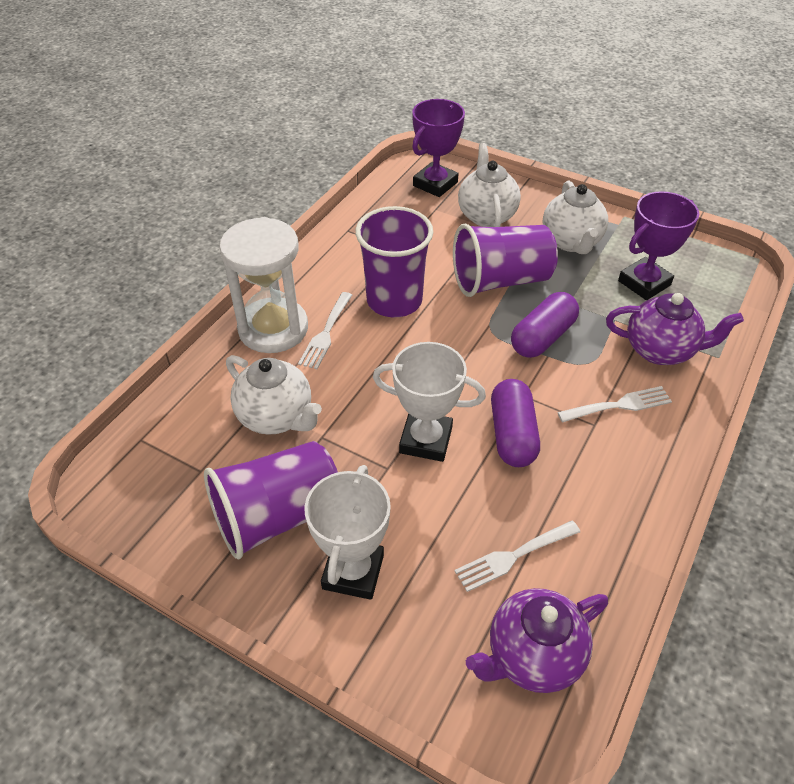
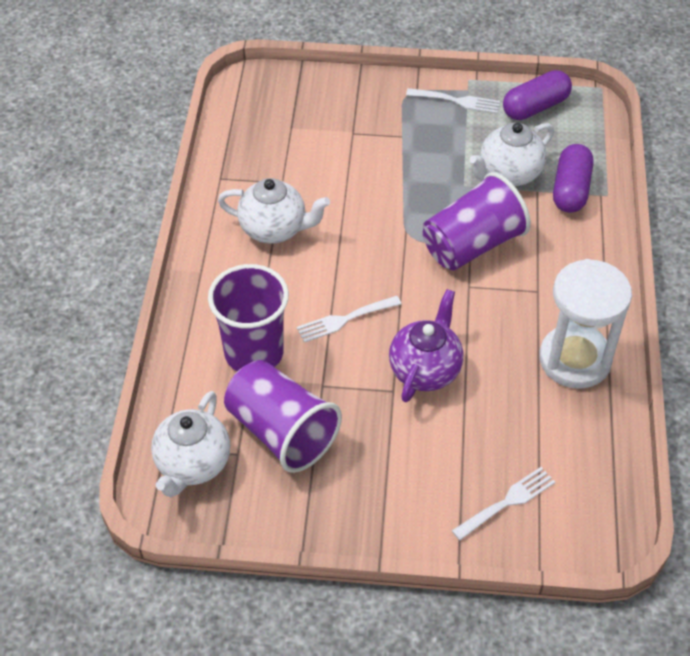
purple teapot: 2 -> 1
purple trophy: 2 -> 0
white trophy: 2 -> 0

